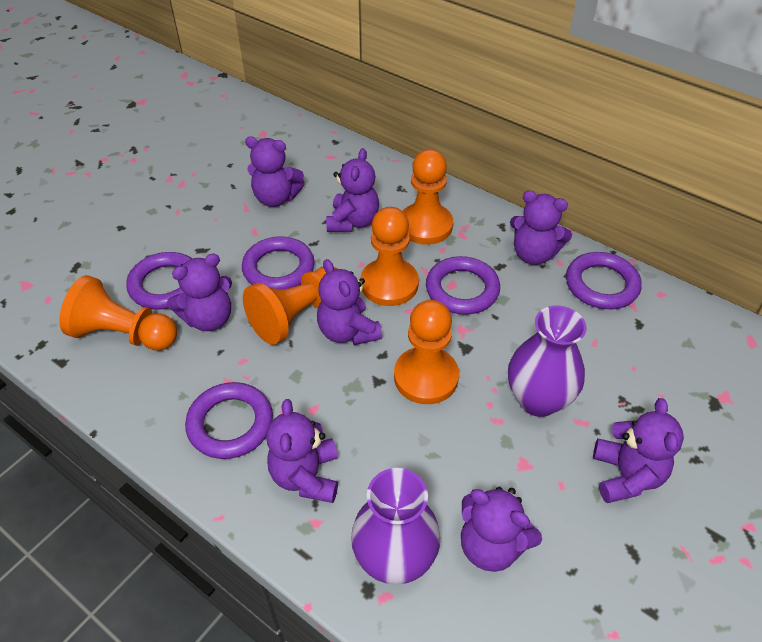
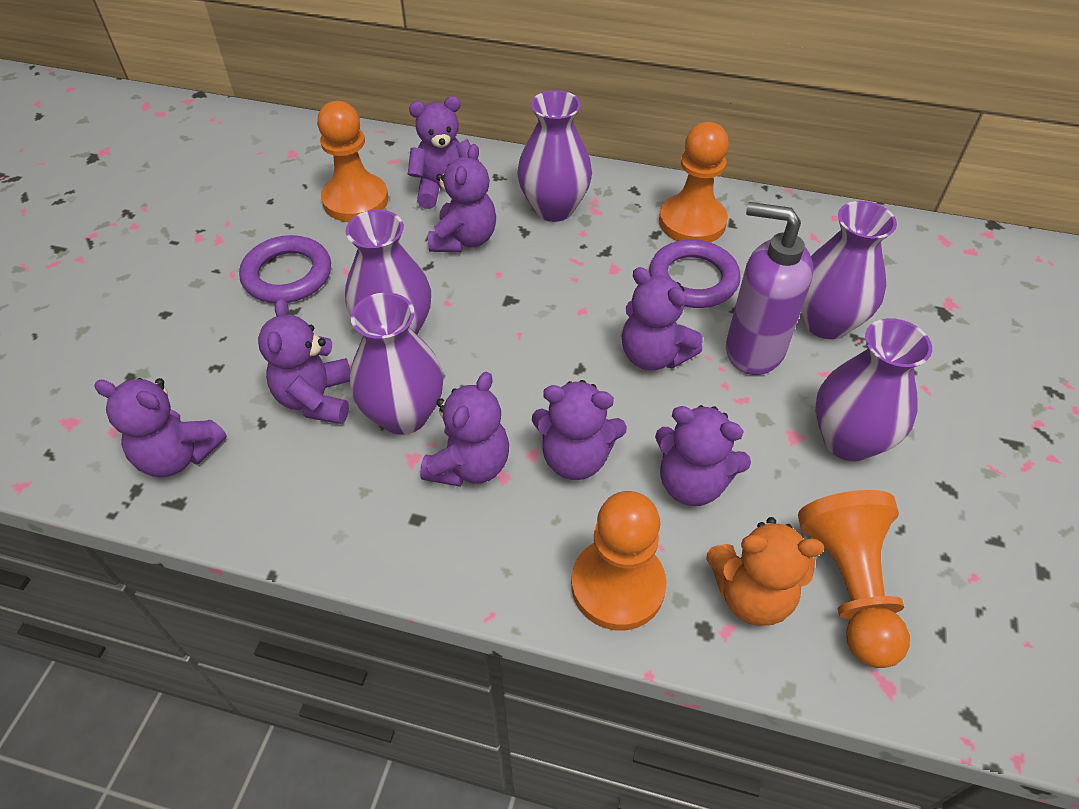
orange pawn: 5 -> 4
orange teddy bear: 0 -> 1
purple ring: 5 -> 2
purple soap dispenser: 0 -> 1
purple vase: 2 -> 5

